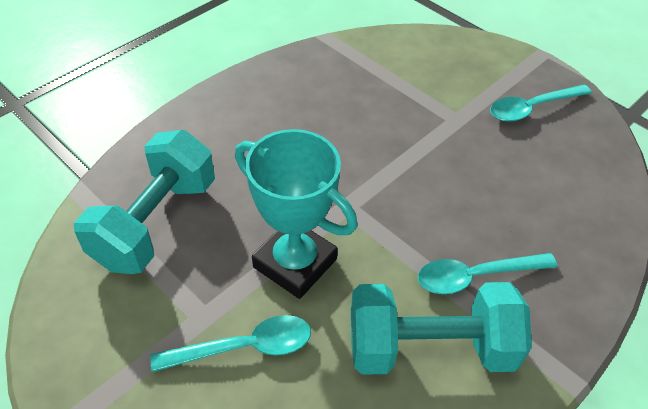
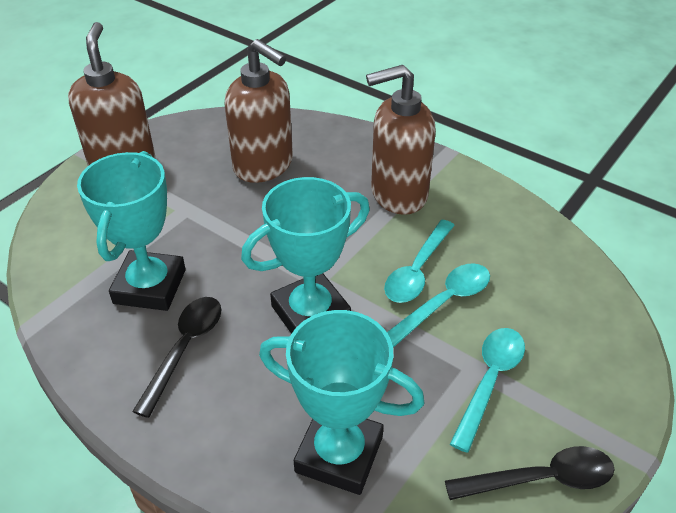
black spoon: 0 -> 2
brown soap dispenser: 0 -> 3
turquoise dumbbell: 2 -> 0
turquoise trophy: 1 -> 3

